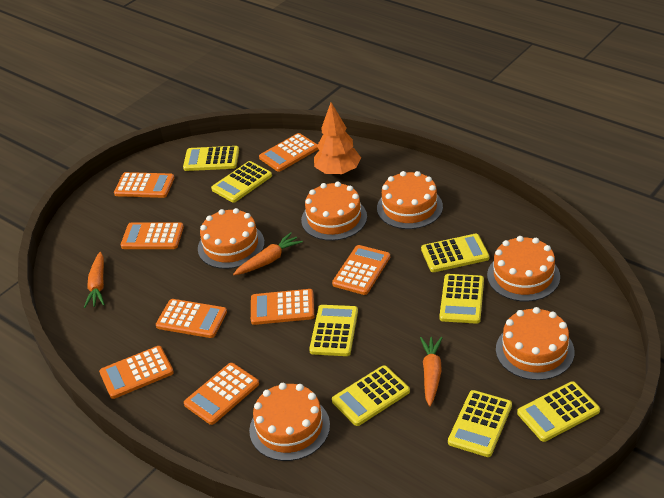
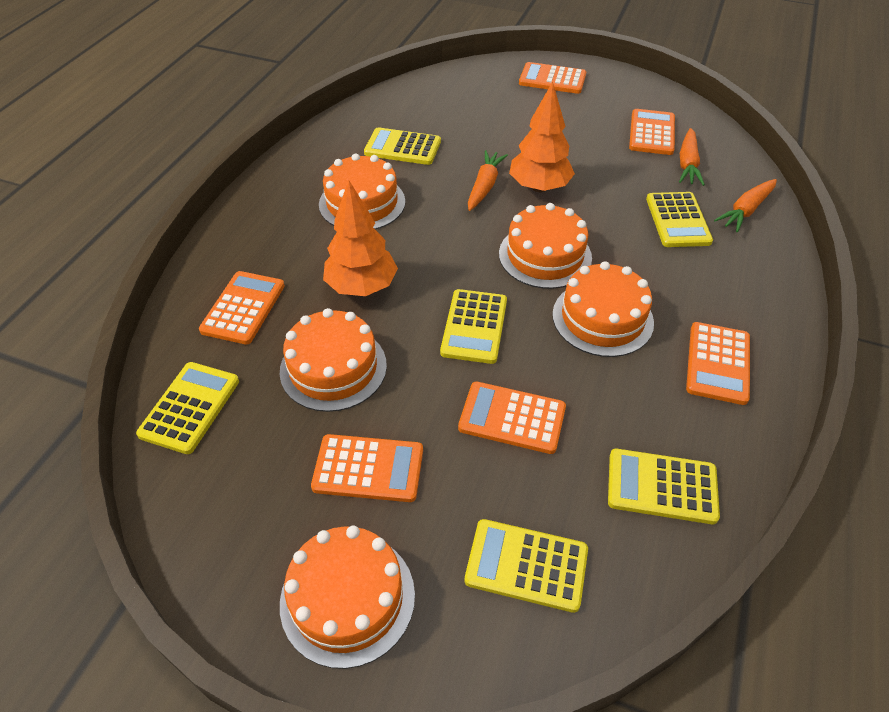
orange cake: 6 -> 5
orange calculator: 8 -> 6
orange tree: 1 -> 2
yellow calculator: 8 -> 6

